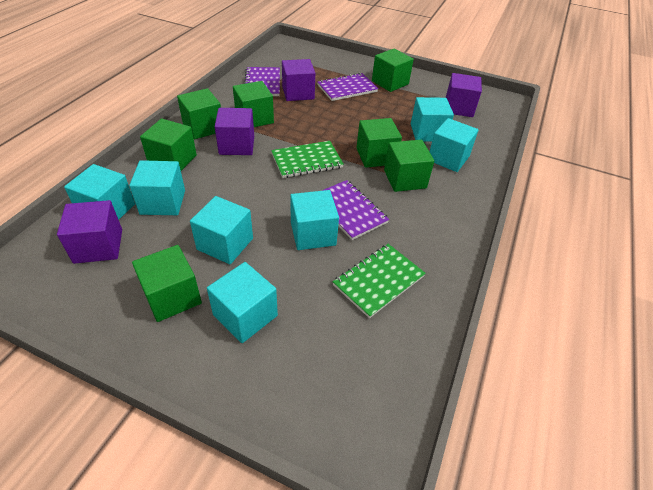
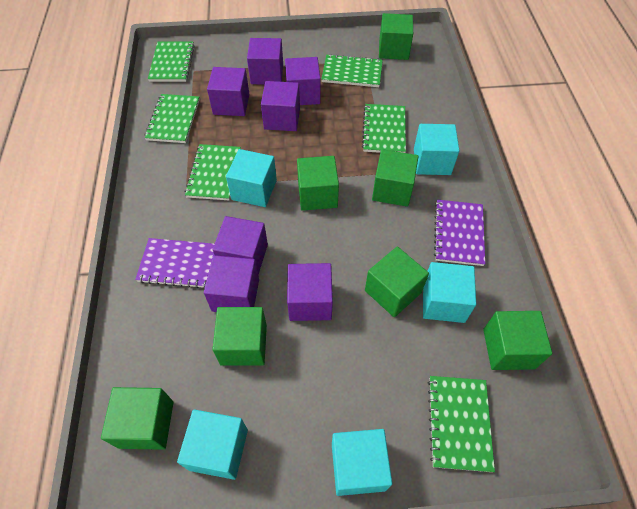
green notebook: 2 -> 6
purple cube: 4 -> 7
purple notebook: 3 -> 2
turquoise cube: 7 -> 5

